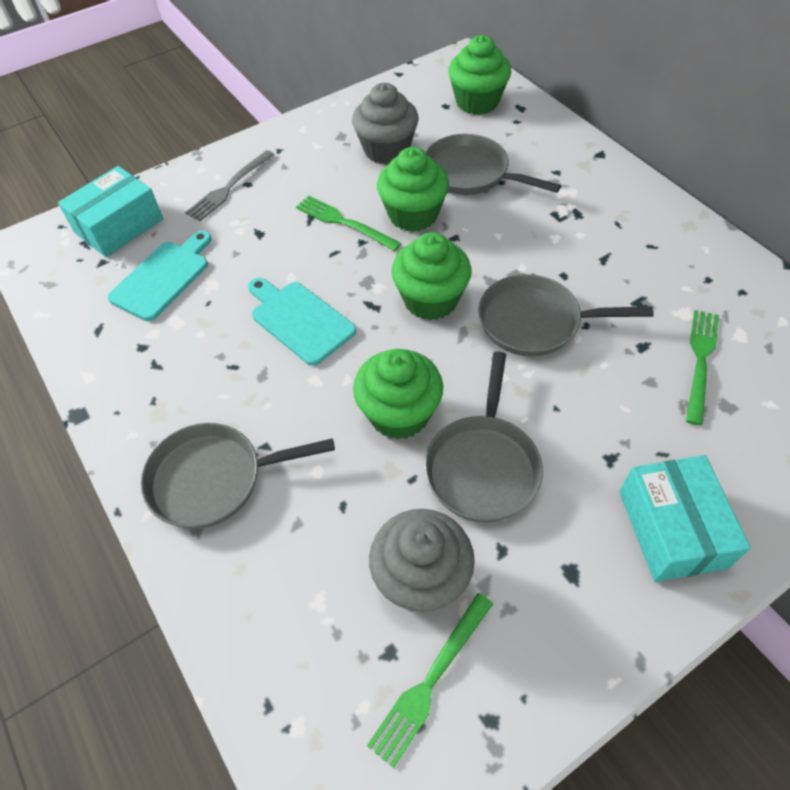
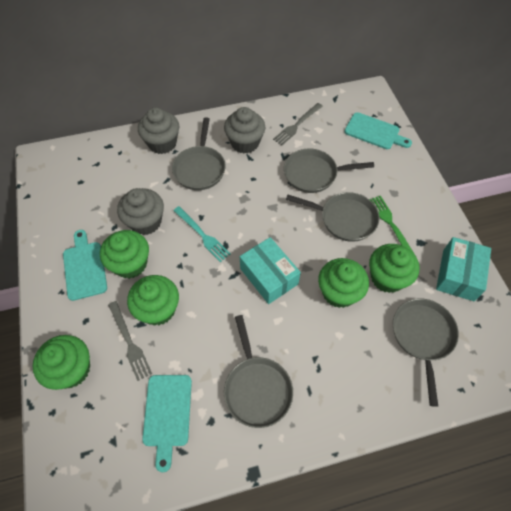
green cupcake: 4 -> 5
green fork: 3 -> 1
grey cupcake: 2 -> 3
grey fork: 1 -> 2
grey pan: 4 -> 5
turquoise cutting board: 2 -> 3
turquoise fork: 0 -> 1

